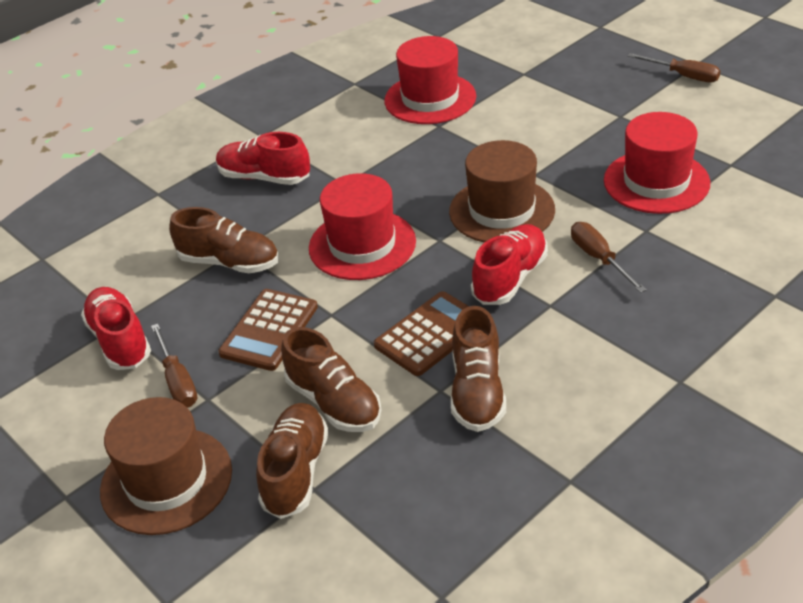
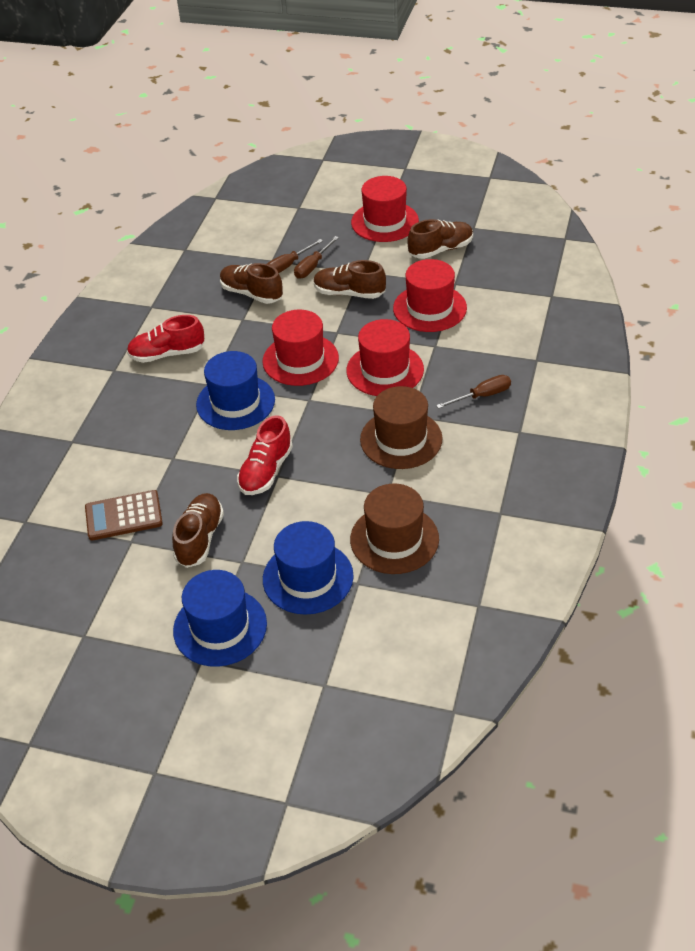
blue hat: 0 -> 3
brown calculator: 2 -> 1
red hat: 3 -> 4
red shoe: 3 -> 2

